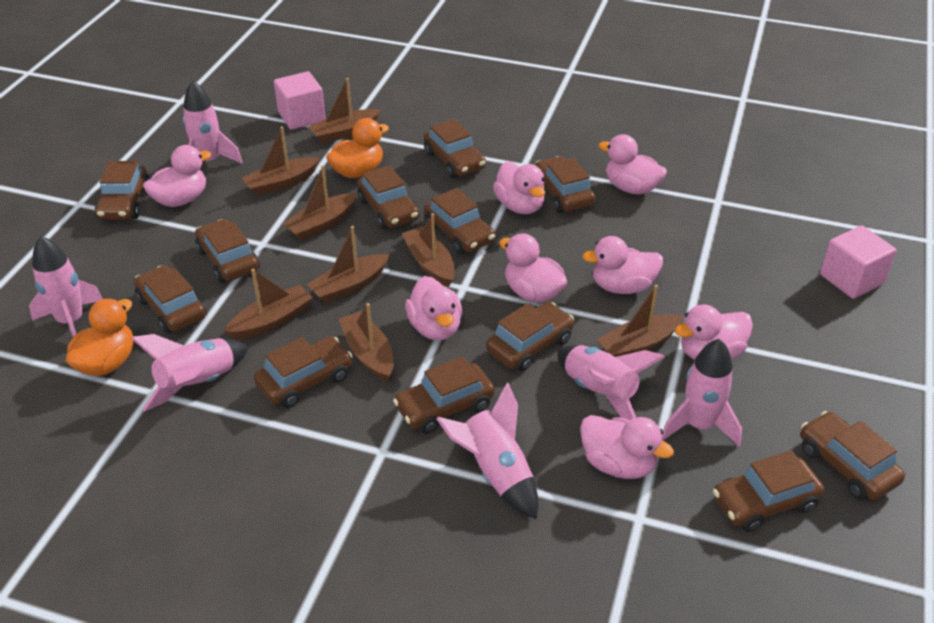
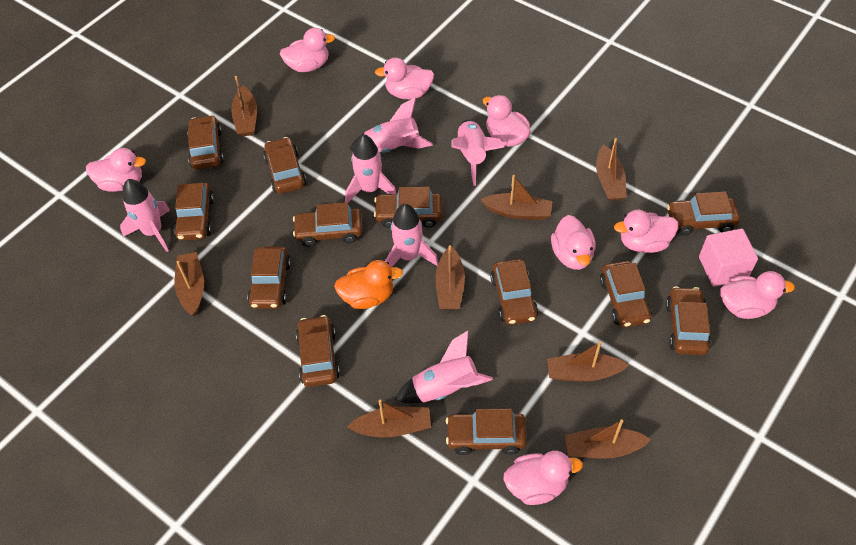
orange duck: 2 -> 1
pink cube: 2 -> 1

